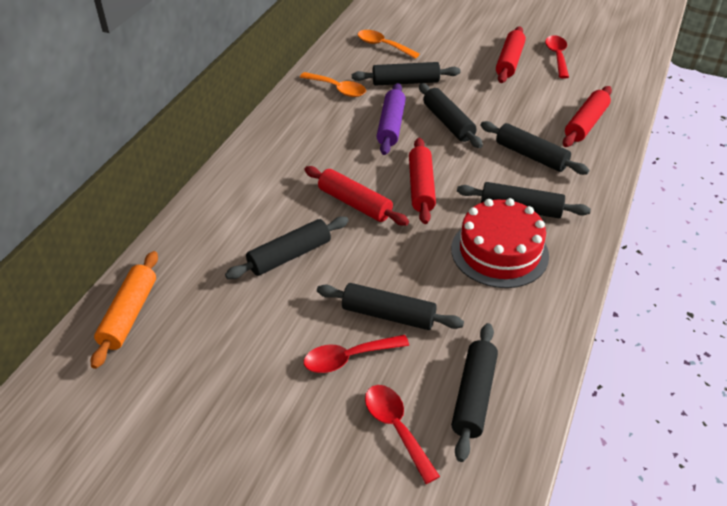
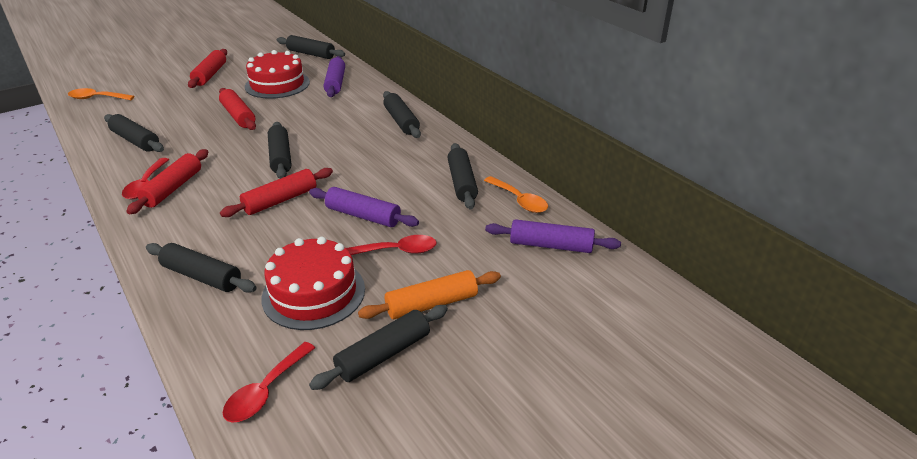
purple rolling pin: 1 -> 3
red cake: 1 -> 2

